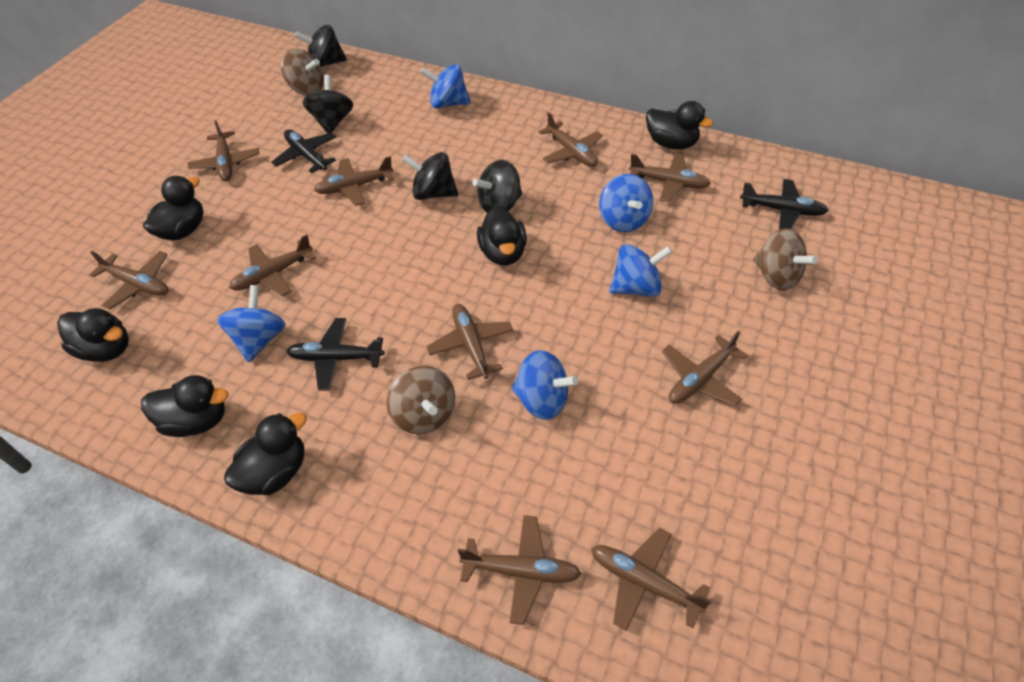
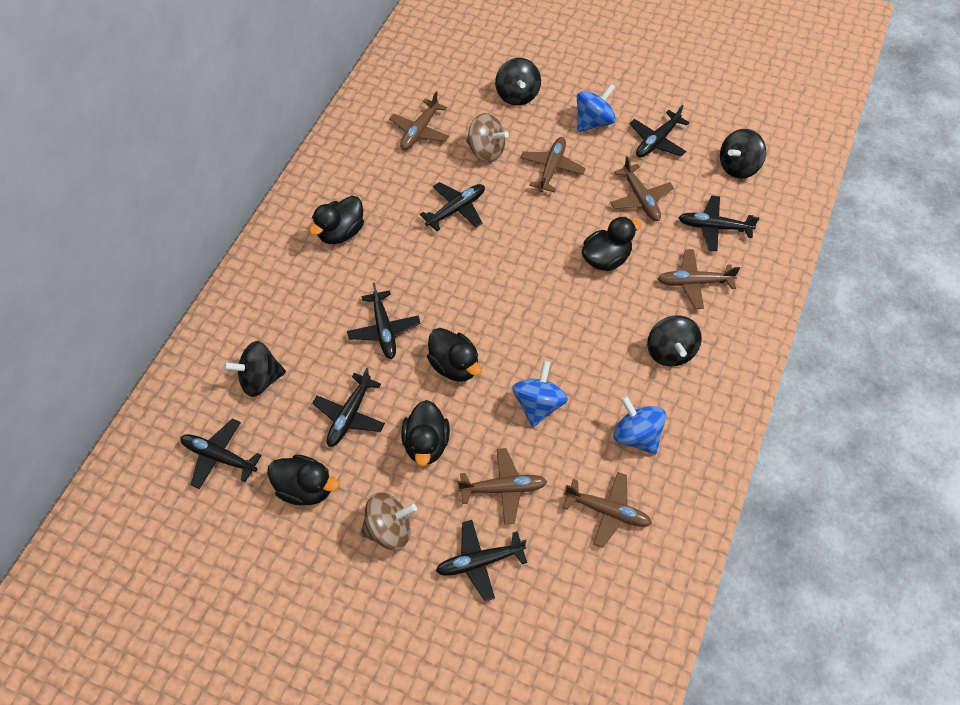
black duck: 6 -> 5
black plane: 3 -> 7
blue spinning top: 5 -> 3
brown plane: 10 -> 6
brown spinning top: 3 -> 2

